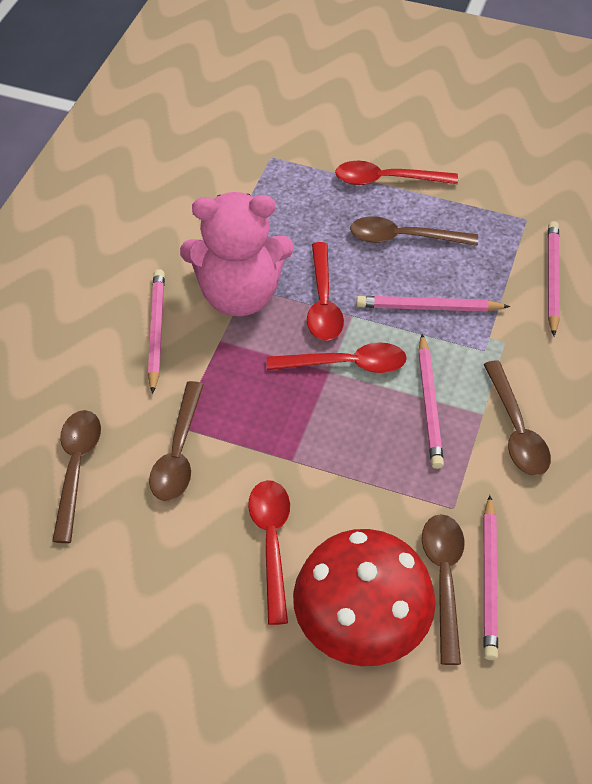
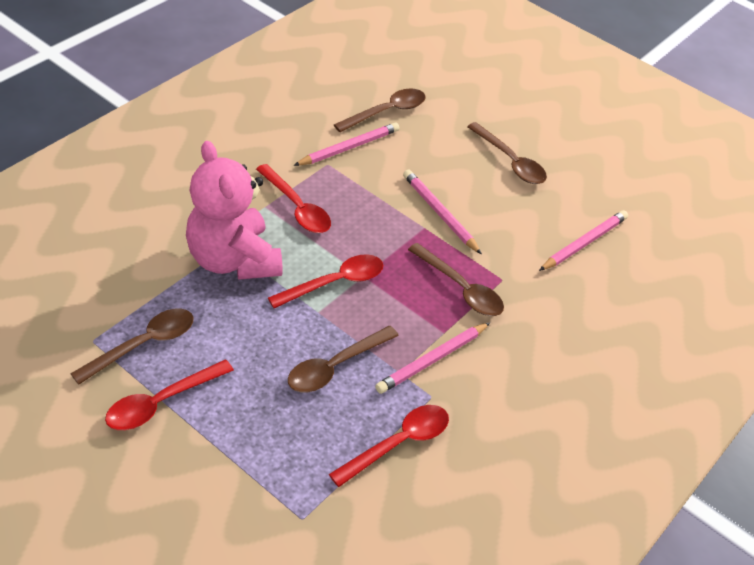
pink pencil: 5 -> 4
red mushroom: 1 -> 0

